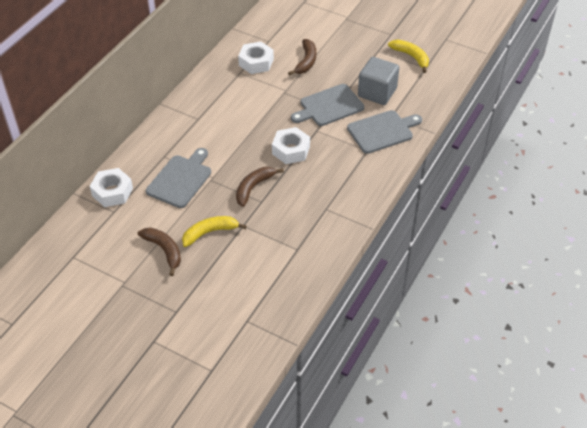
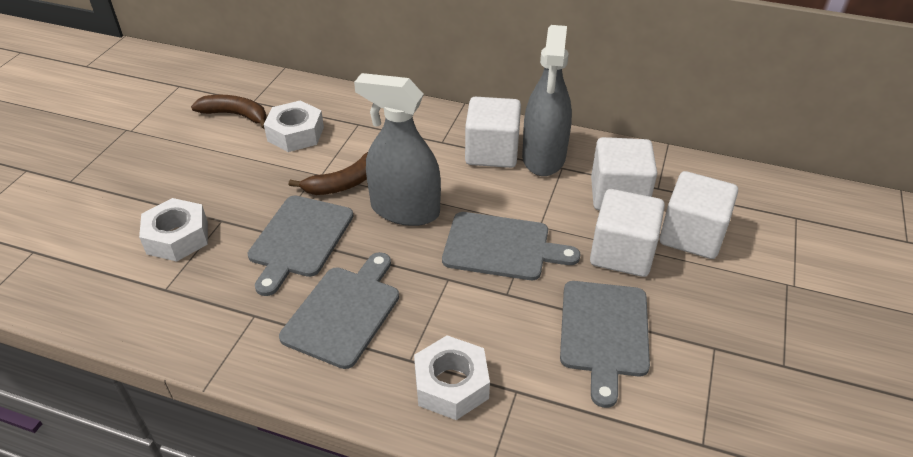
brown banana: 3 -> 2
grey cube: 1 -> 0
grey cutting board: 3 -> 4
grey spray bottle: 0 -> 2
white cube: 0 -> 4
yellow banana: 2 -> 0

